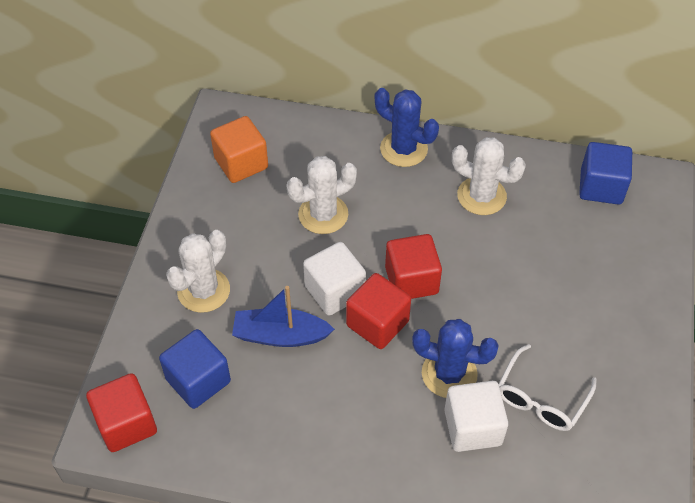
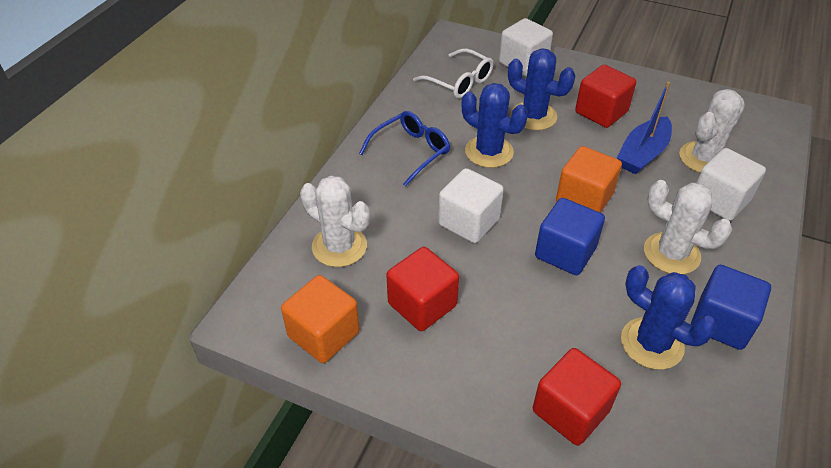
blue cactus: 2 -> 3
blue glasses: 0 -> 1
orange cube: 1 -> 2
white cube: 2 -> 3

